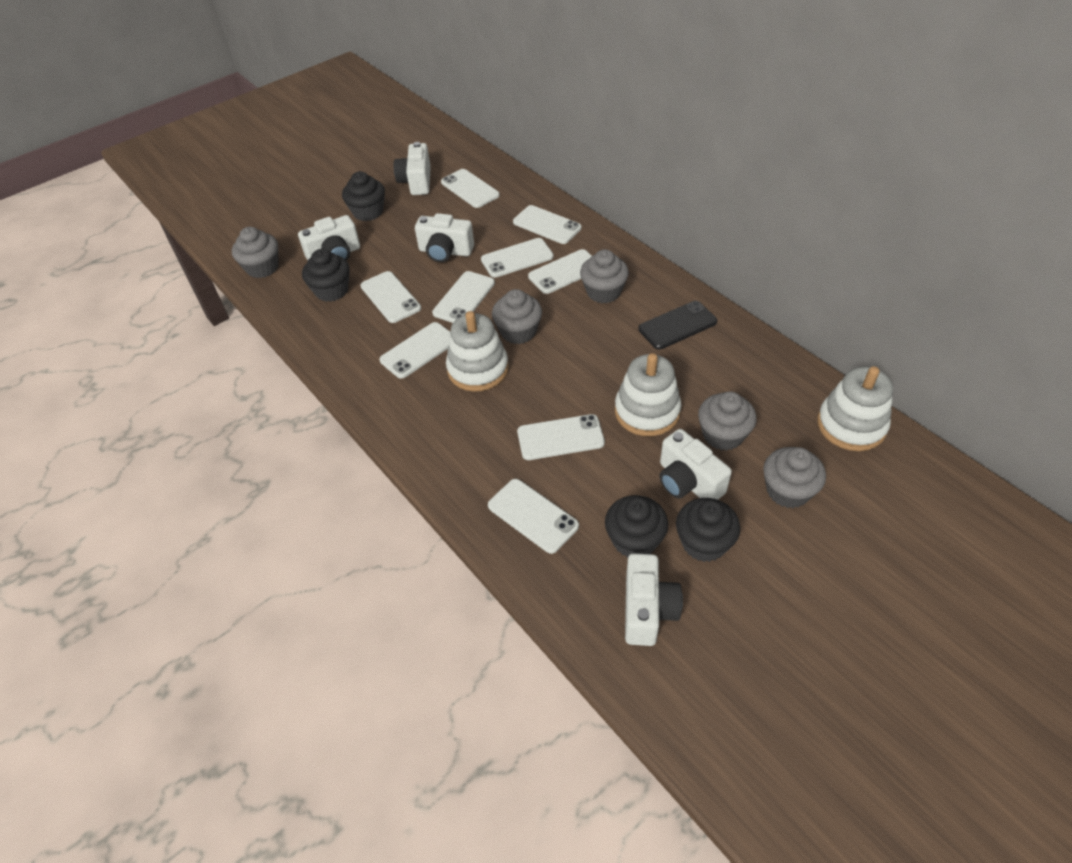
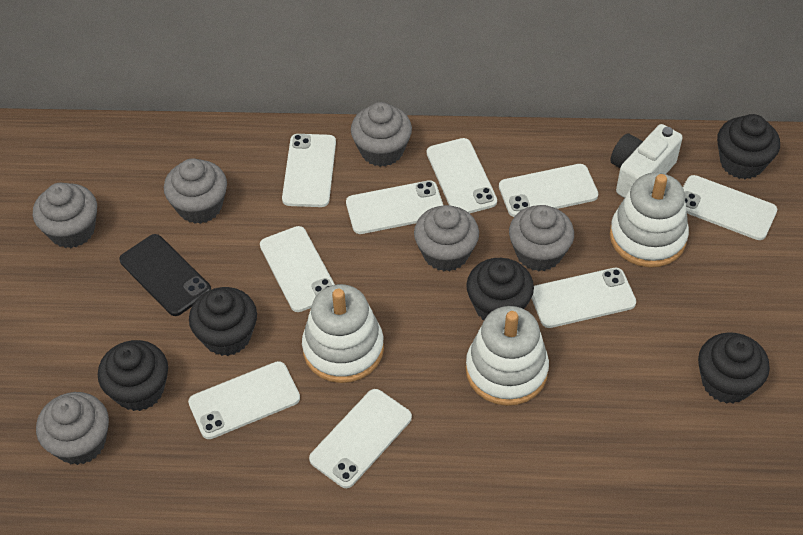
black cupcake: 4 -> 5
grey cupcake: 5 -> 6
white camera: 5 -> 1

